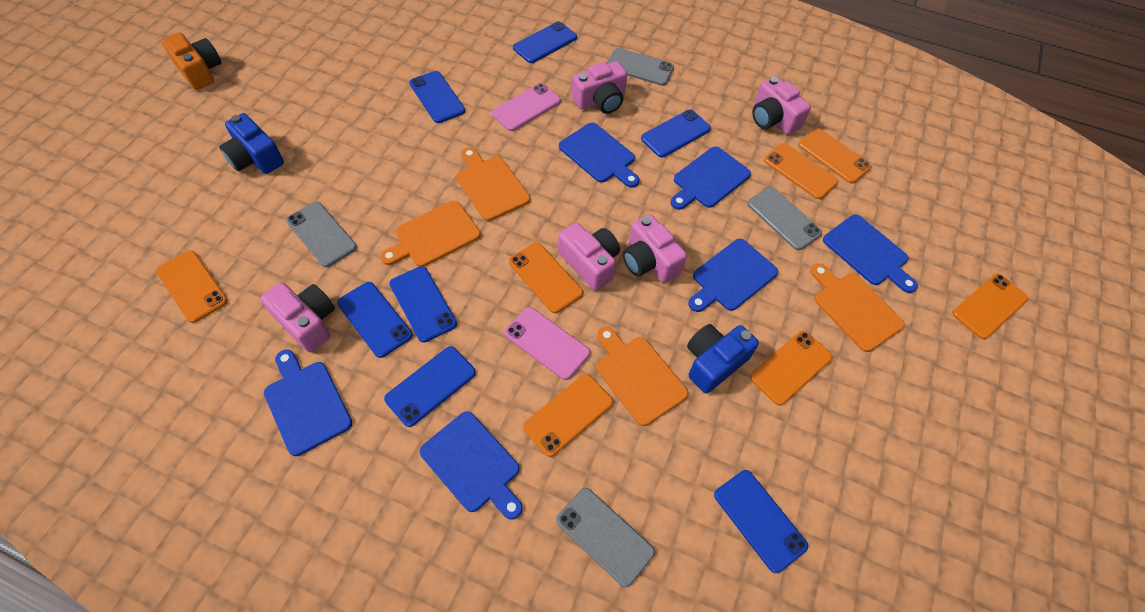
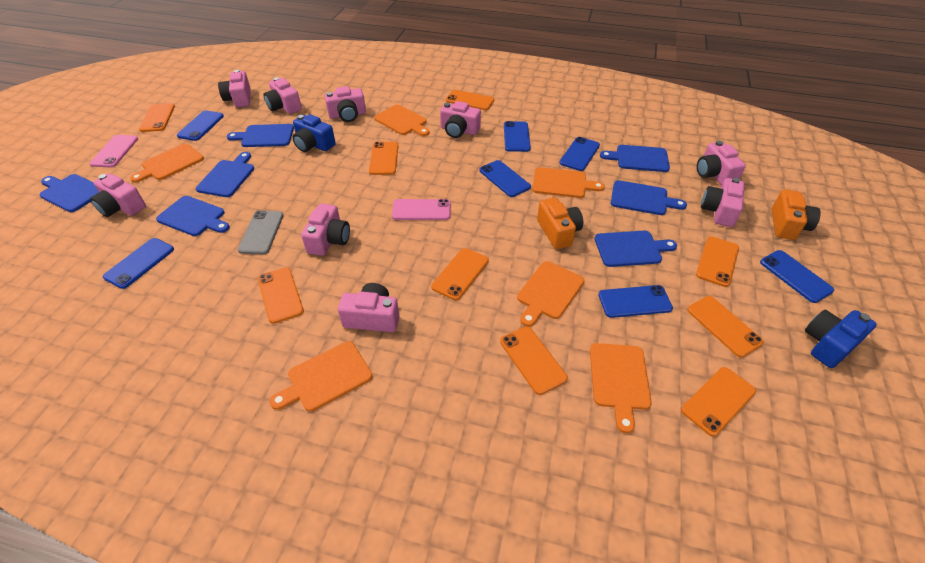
blue cutting board: 6 -> 7
grey phone: 4 -> 1
orange camera: 1 -> 2
orange cutting board: 4 -> 6
orange phone: 7 -> 9
pink camera: 5 -> 9

